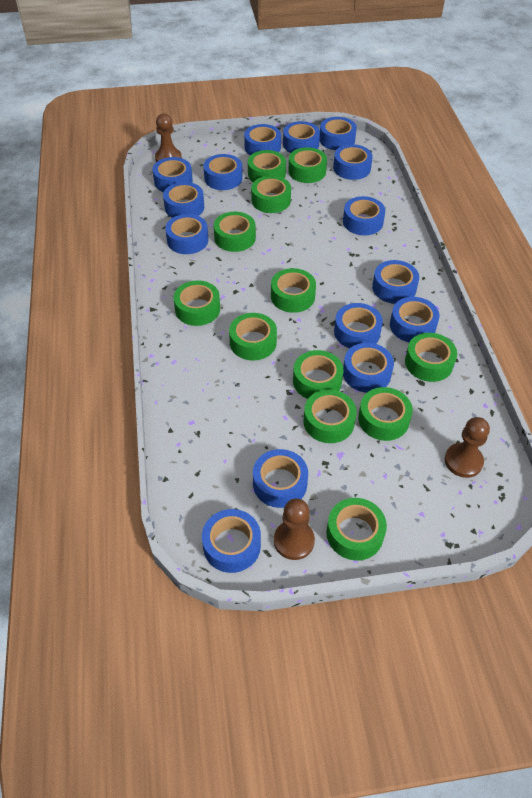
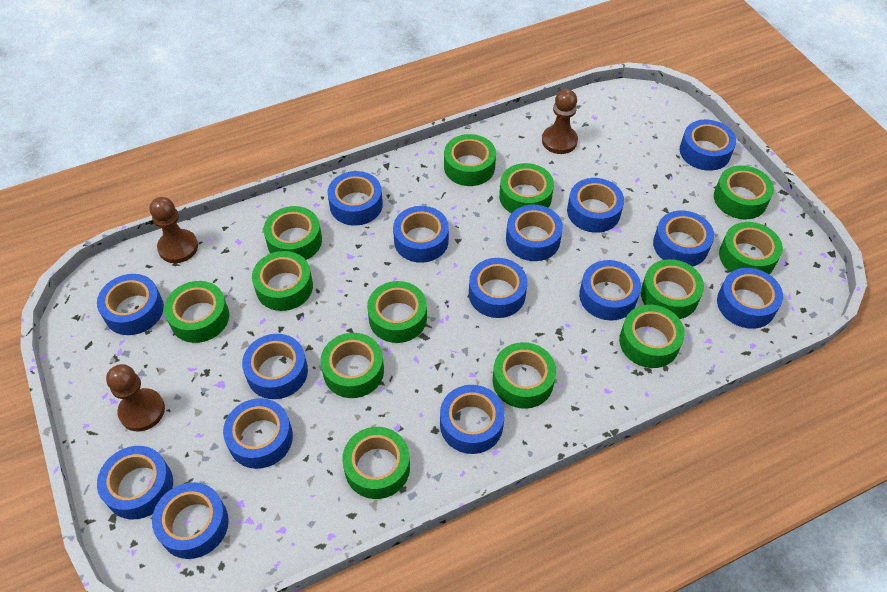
green tape: 12 -> 13

